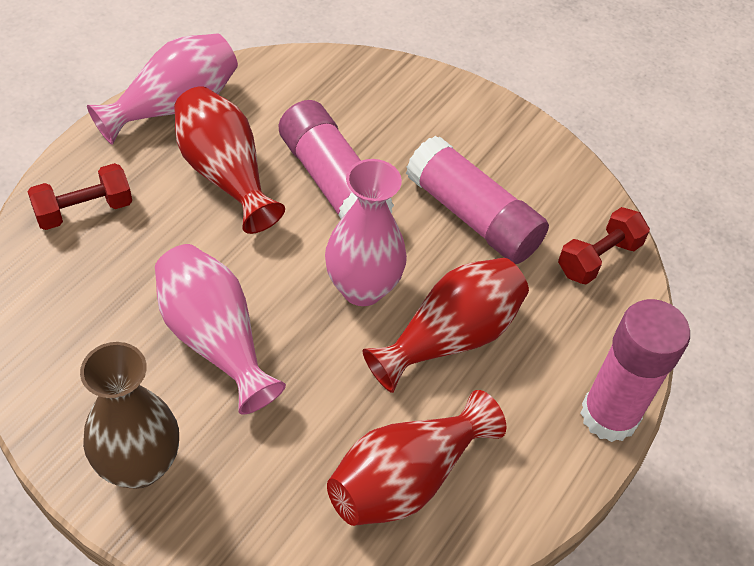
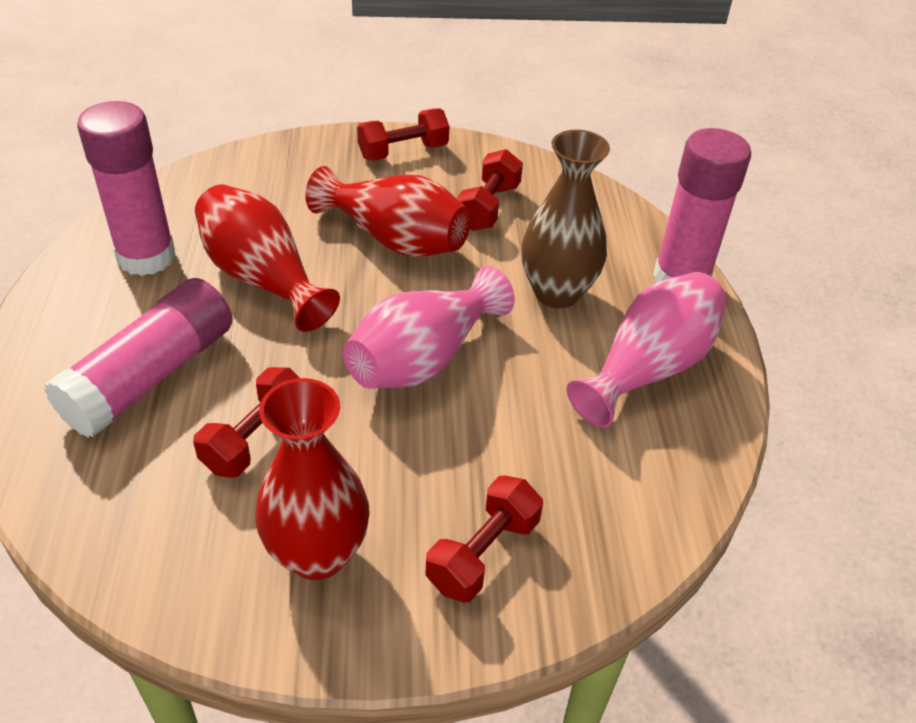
pink vase: 3 -> 2
red dumbbell: 2 -> 4

